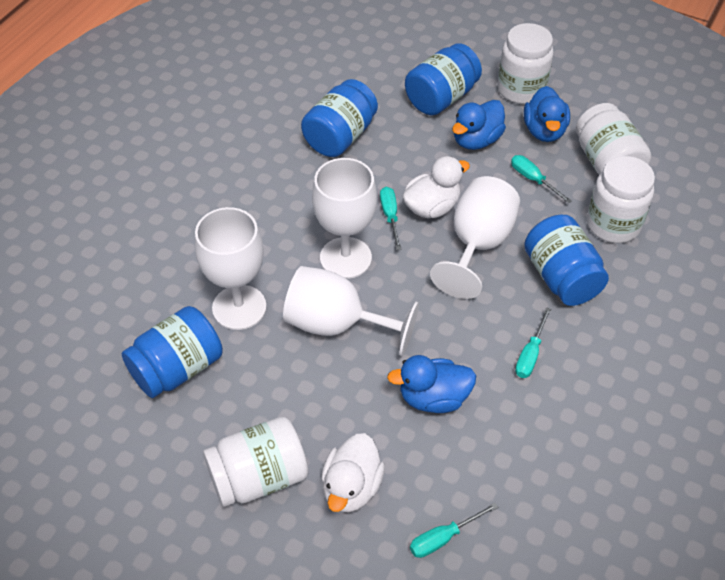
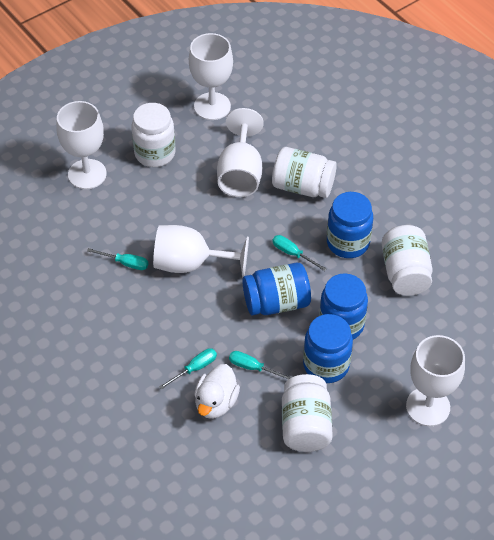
blue duck: 3 -> 0
white duck: 2 -> 1
white goblet: 4 -> 5

